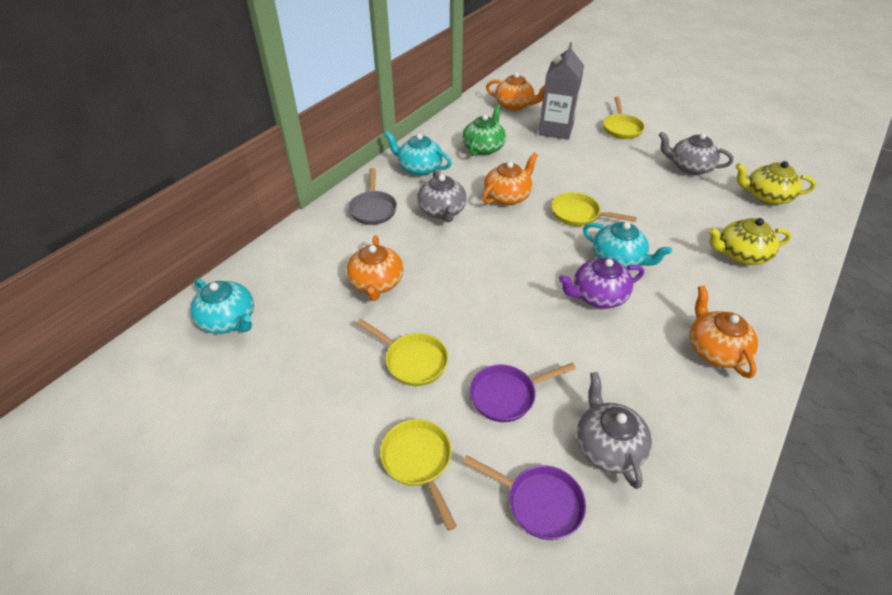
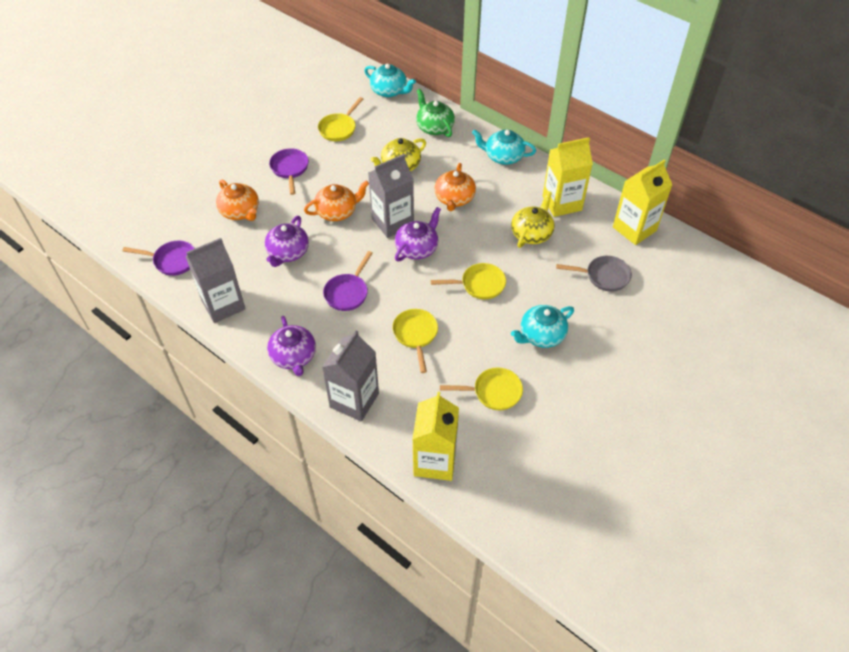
grey carton: 1 -> 3
grey teapot: 3 -> 0
orange teapot: 4 -> 3
purple pan: 2 -> 3
purple teapot: 1 -> 3
yellow carton: 0 -> 3

